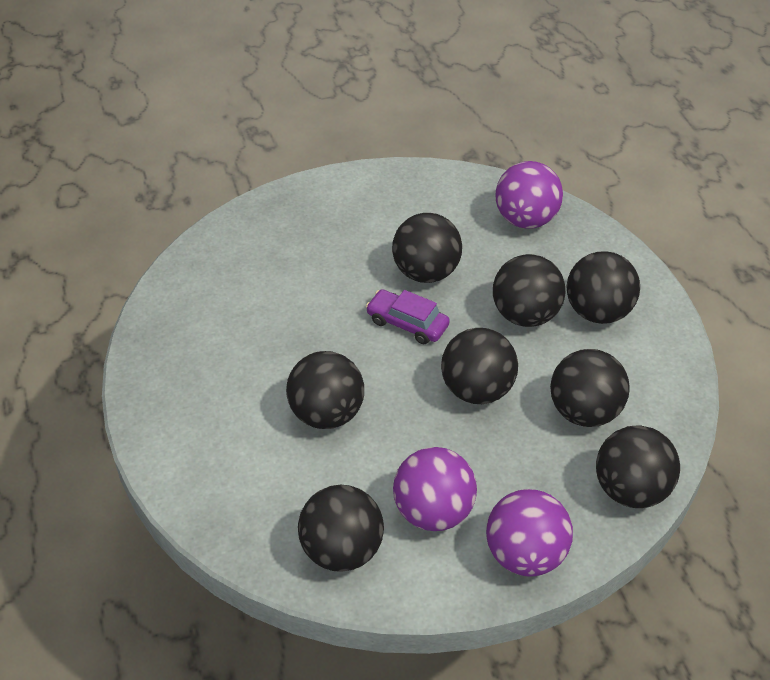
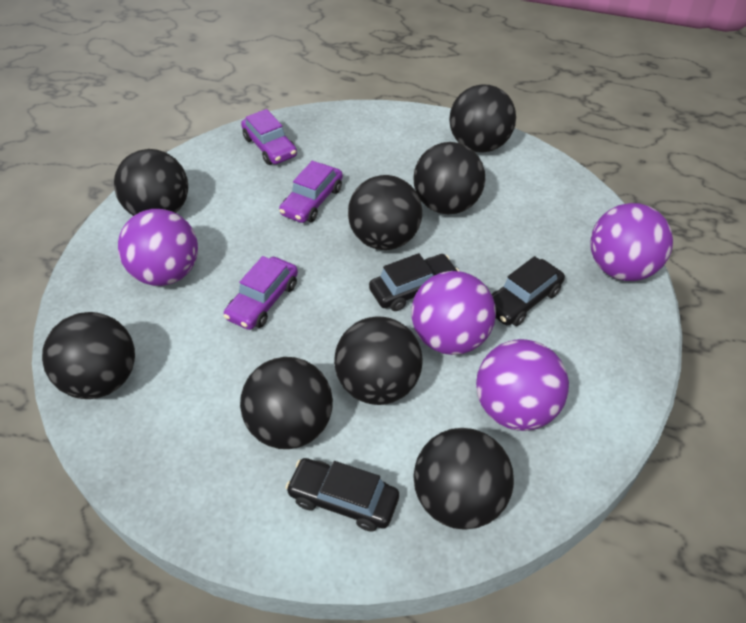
black car: 0 -> 3
purple ball: 3 -> 4
purple car: 1 -> 3

